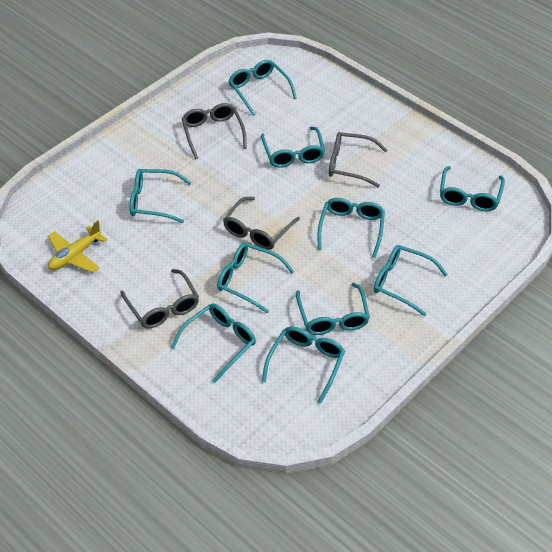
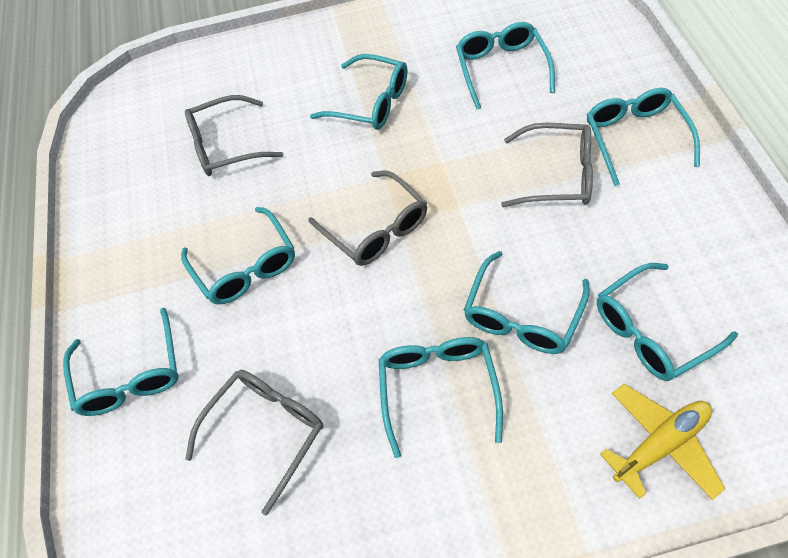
turquoise glasses: 10 -> 8

